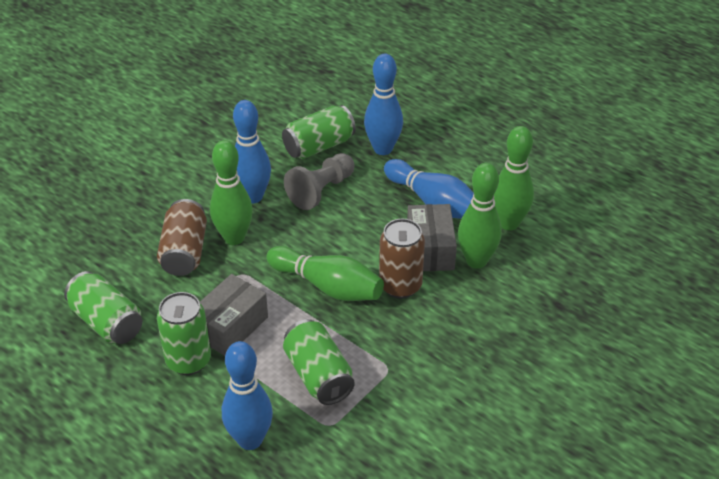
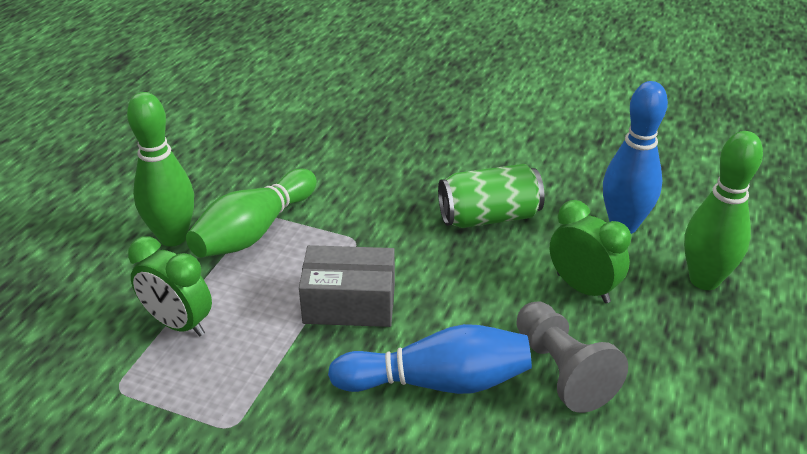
blue bowling pin: 4 -> 2
brown can: 2 -> 0
green bowling pin: 4 -> 3
green can: 4 -> 1
green clock: 0 -> 2
grey box: 2 -> 1

